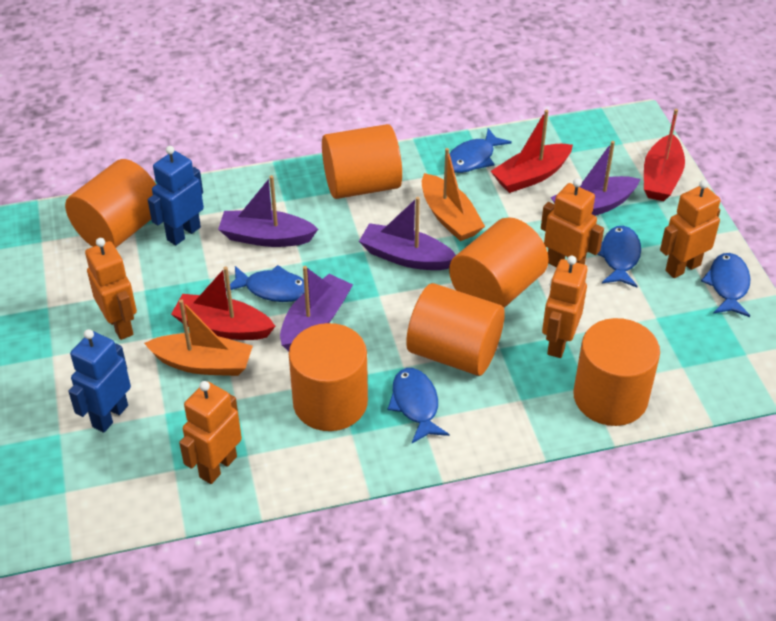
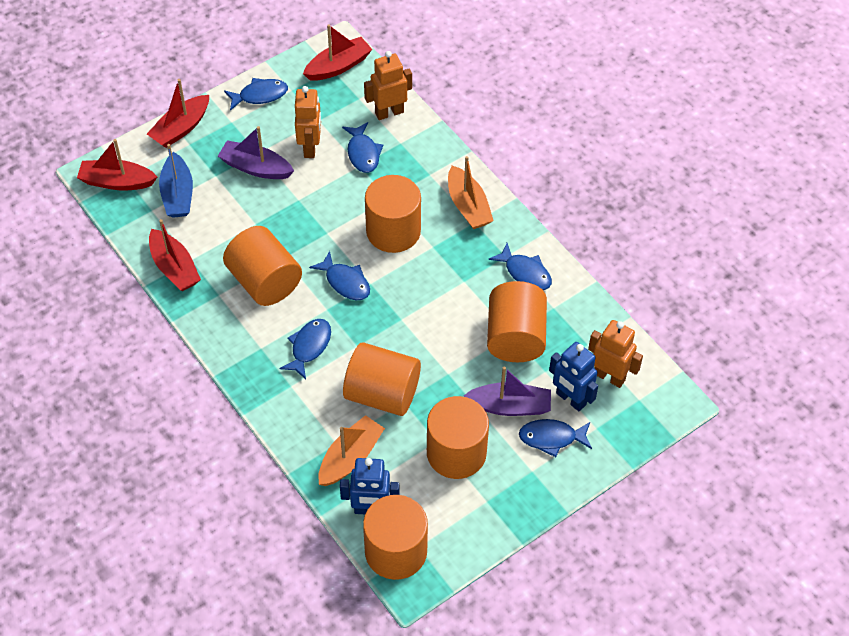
blue boat: 0 -> 1
blue fish: 5 -> 6
orange robot: 5 -> 3
purple boat: 4 -> 2
red boat: 3 -> 4

